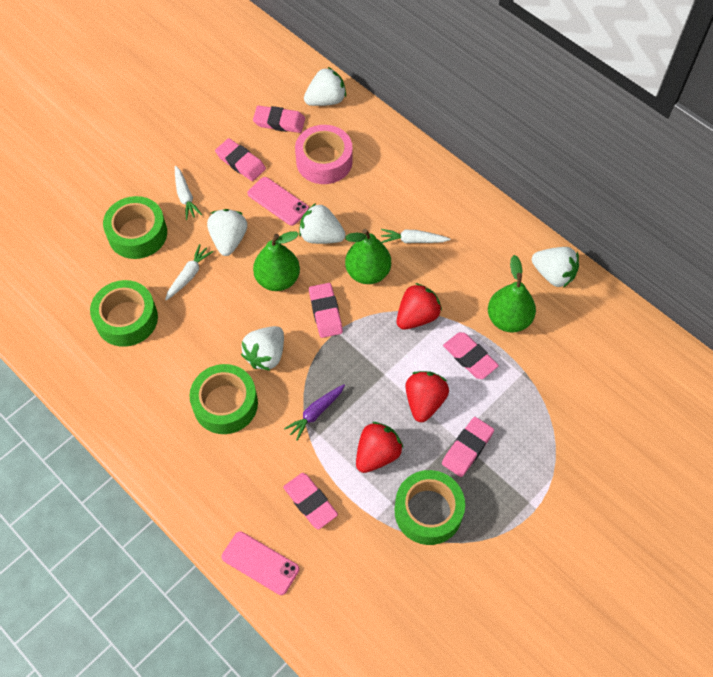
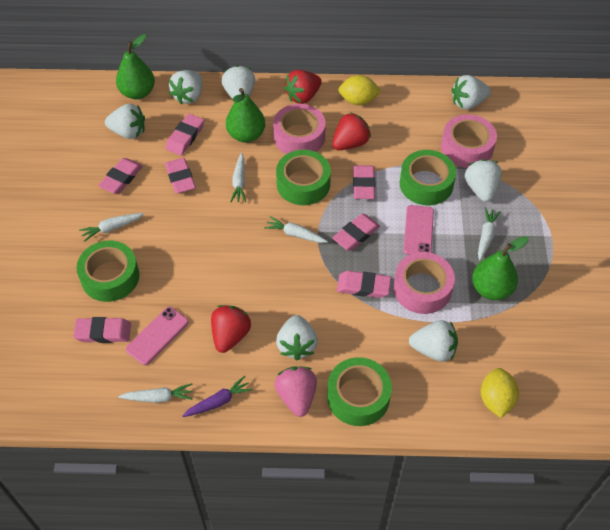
pink eraser: 6 -> 7
pink strawberry: 0 -> 1
pink tape: 1 -> 3
white carrot: 3 -> 5
white strawberry: 5 -> 7
yellow lemon: 0 -> 2

